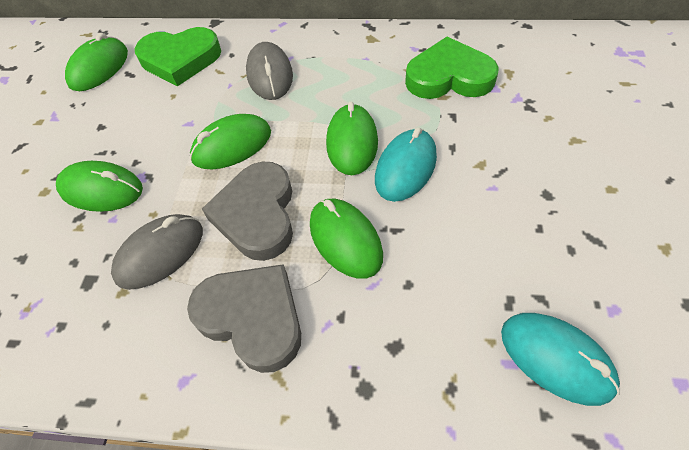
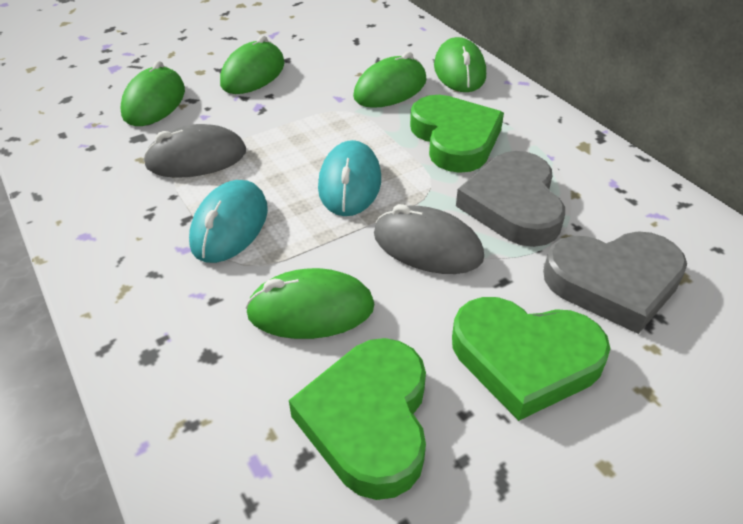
green heart: 2 -> 3

